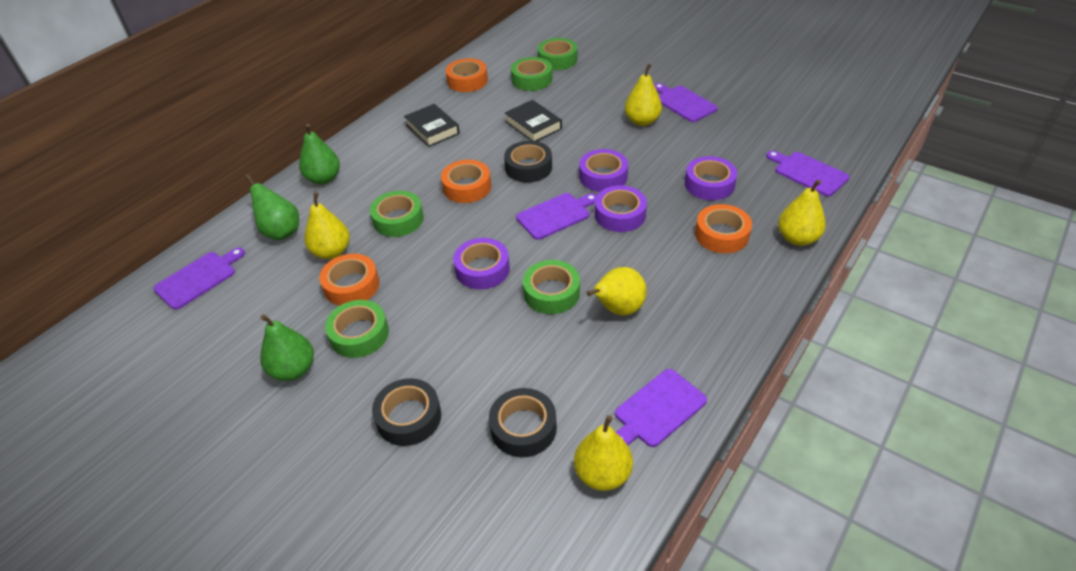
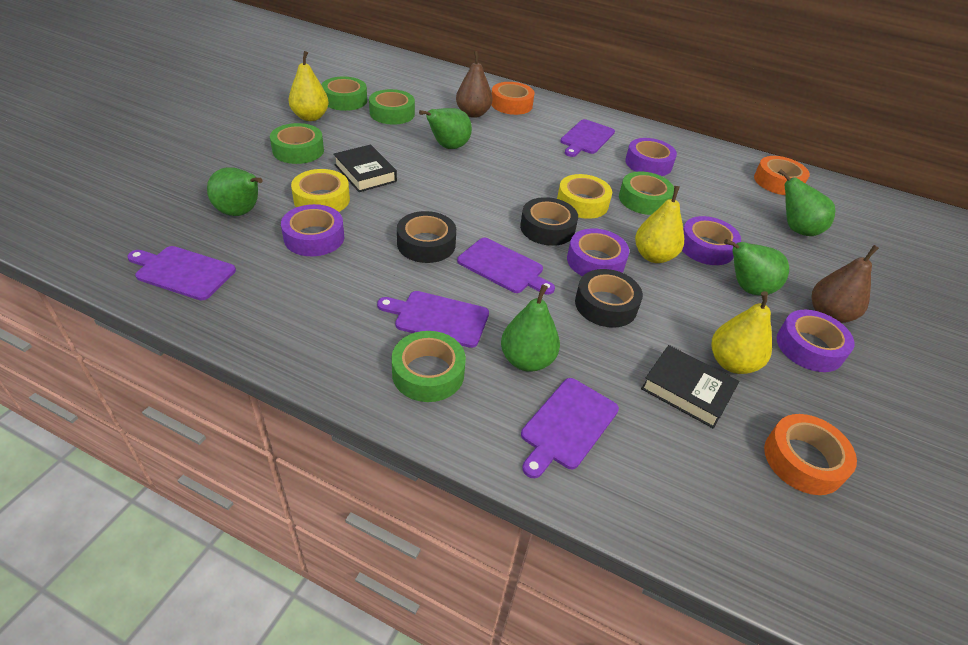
brown pear: 0 -> 2
green pear: 3 -> 5
orange tape: 4 -> 3
purple tape: 4 -> 5
yellow pear: 5 -> 3
yellow tape: 0 -> 2

